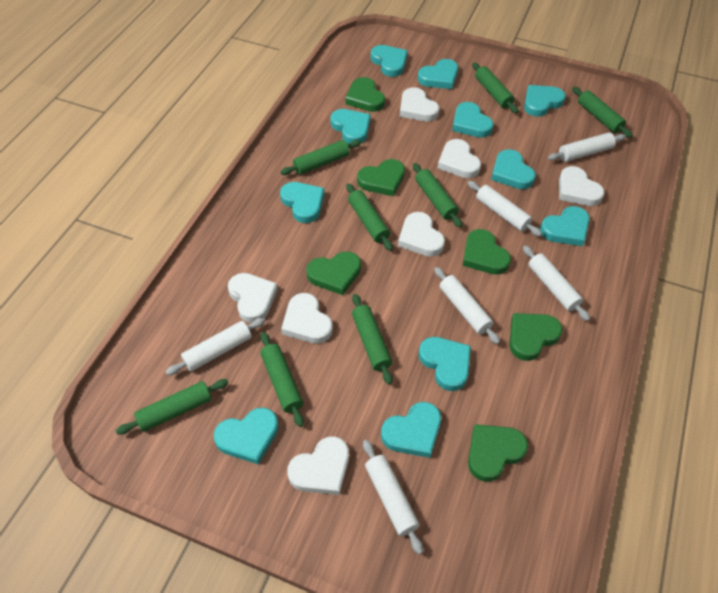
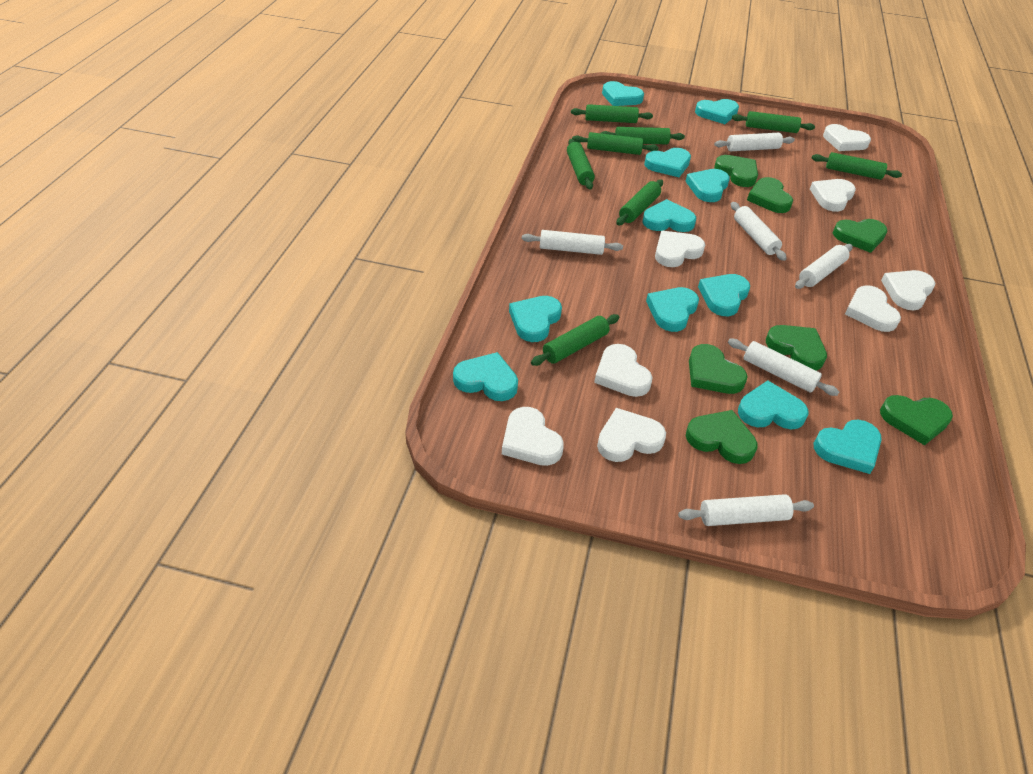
green heart: 6 -> 7
white heart: 7 -> 8

